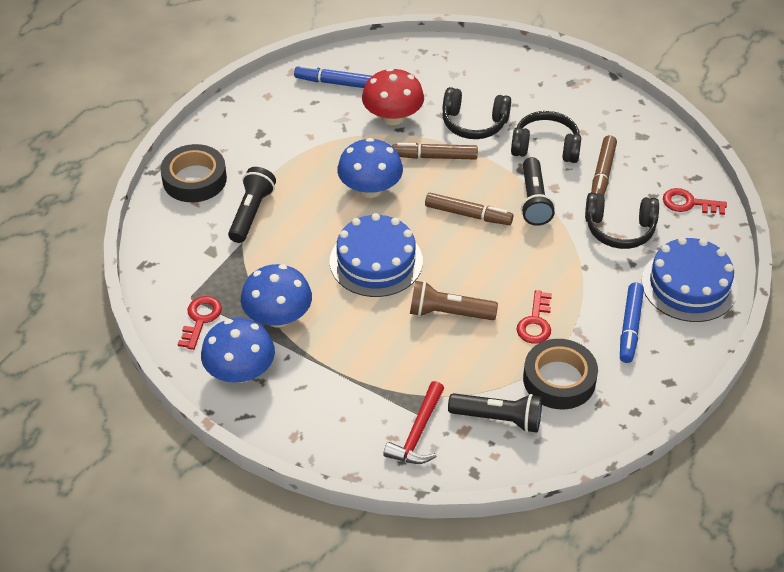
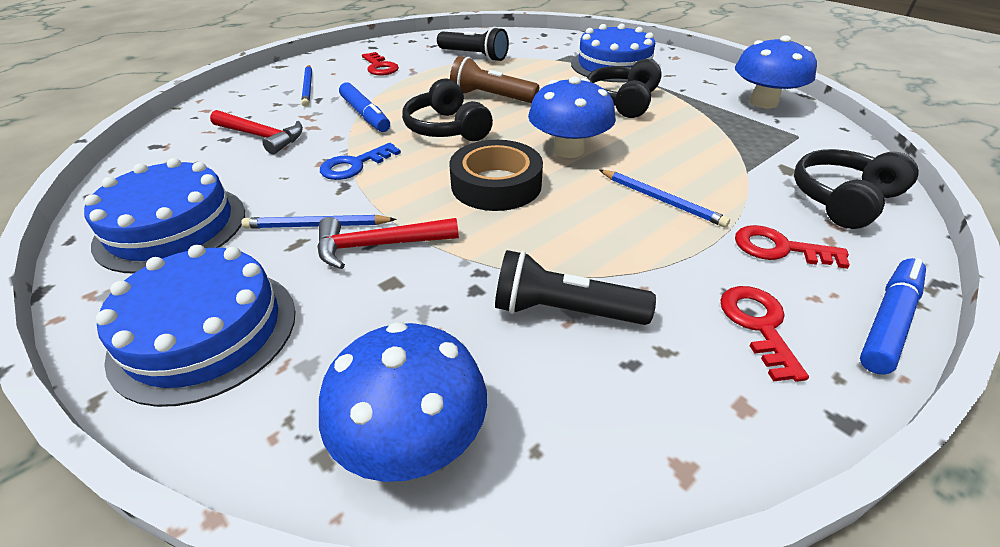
black flashlight: 3 -> 2
black tape: 2 -> 1
blue cake: 2 -> 3
blue key: 0 -> 1
blue pencil: 0 -> 3
brown marker: 3 -> 0
red hammer: 1 -> 2
red mushroom: 1 -> 0

